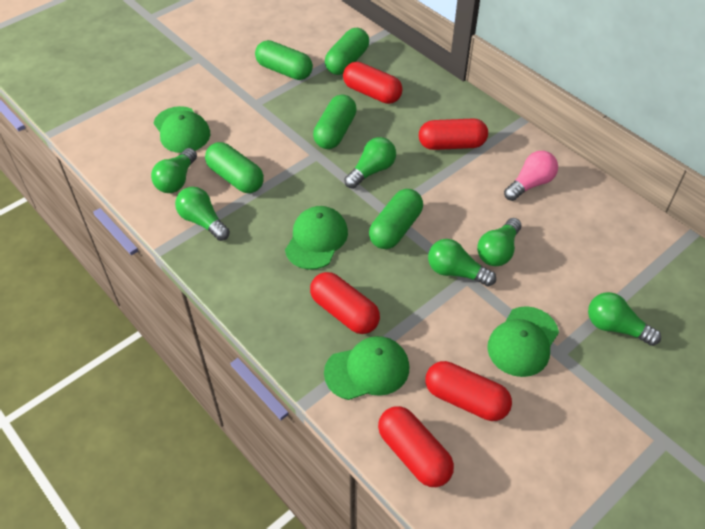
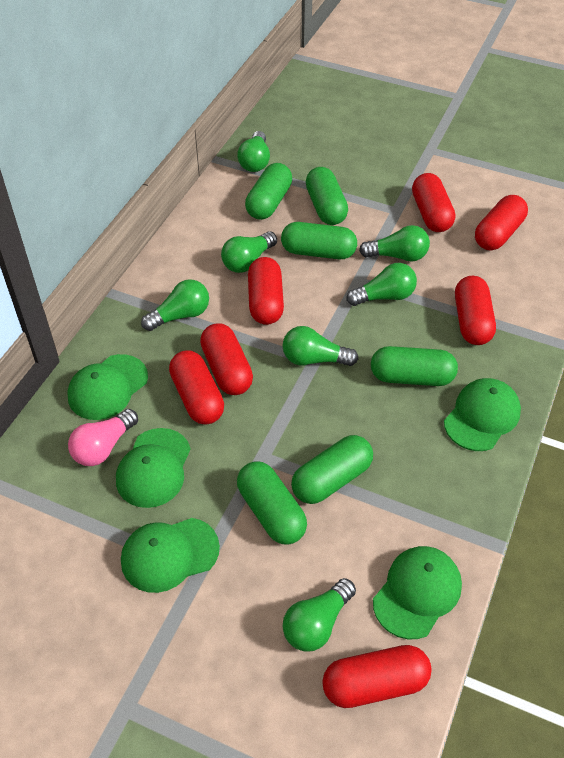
green cap: 4 -> 5
green capsule: 5 -> 6
green light bulb: 6 -> 7
red capsule: 5 -> 7

